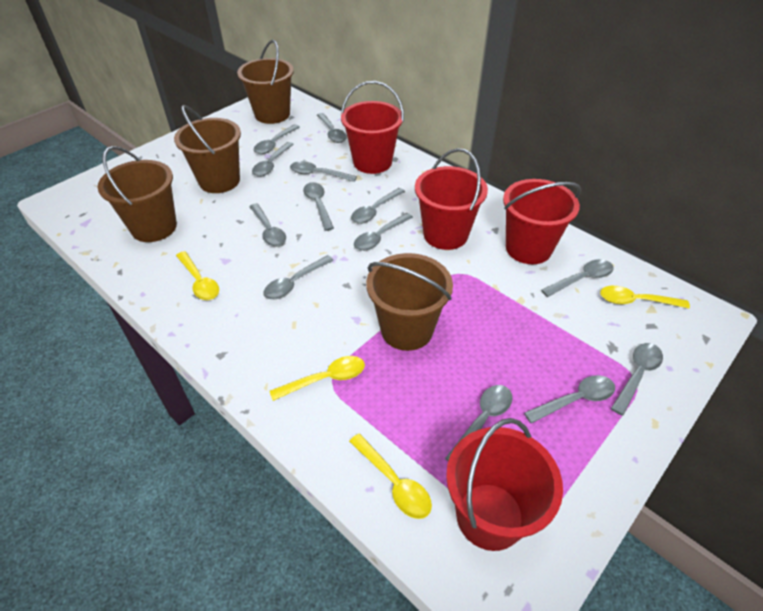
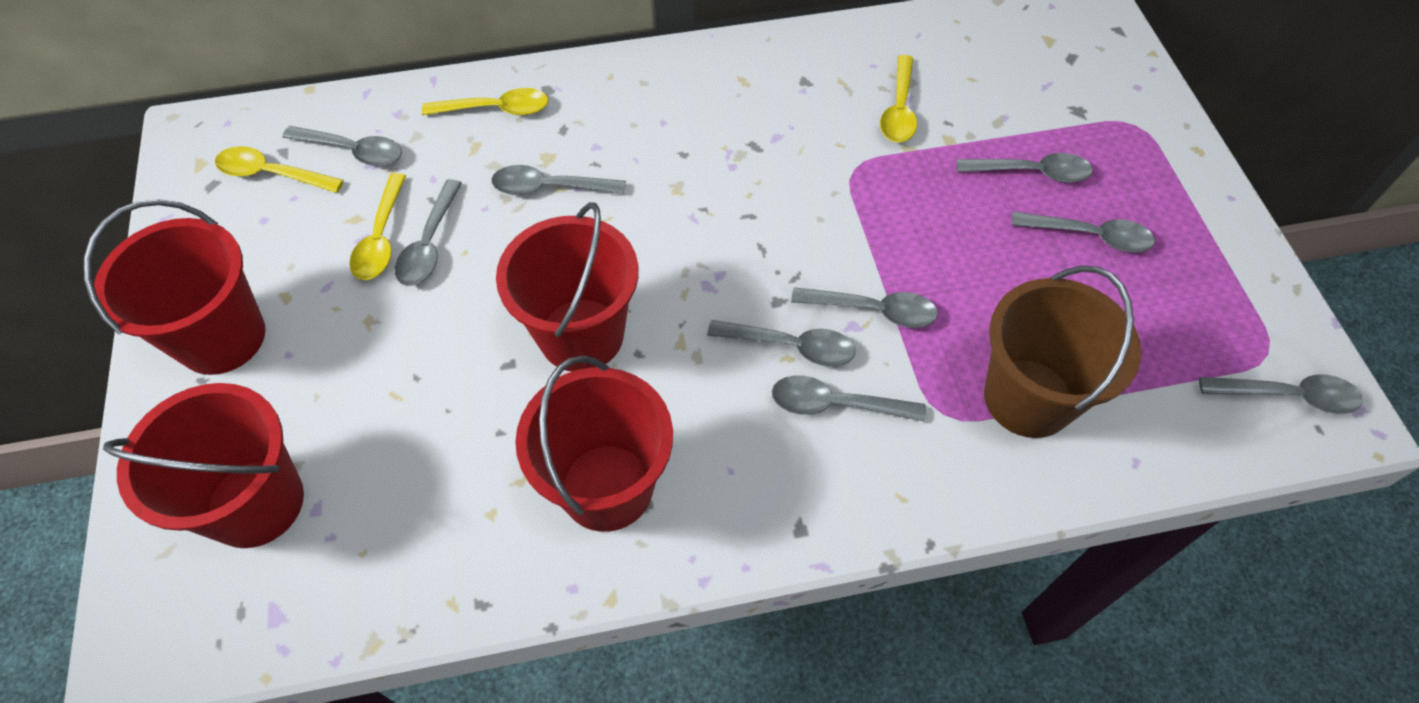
brown bucket: 4 -> 1
grey spoon: 13 -> 9

